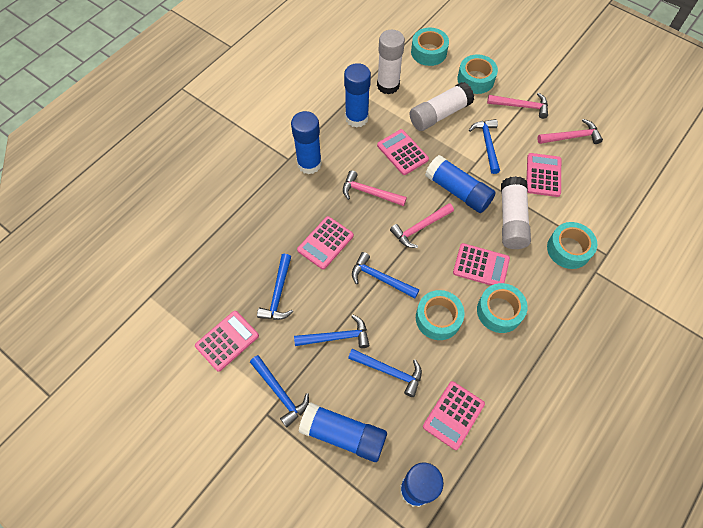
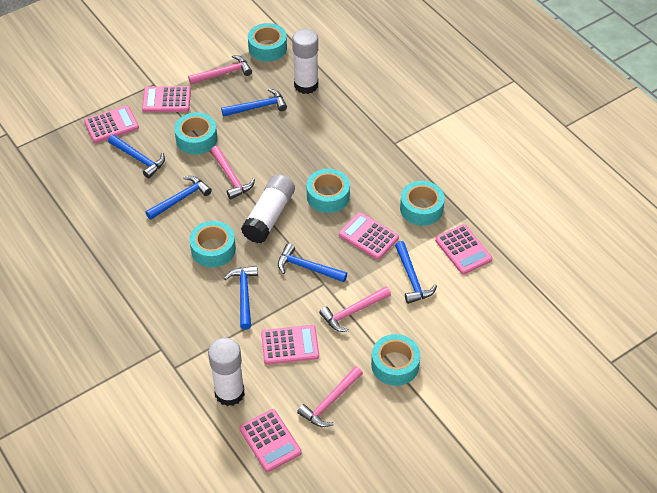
blue glue stick: 5 -> 0
turquoise tape: 5 -> 6

